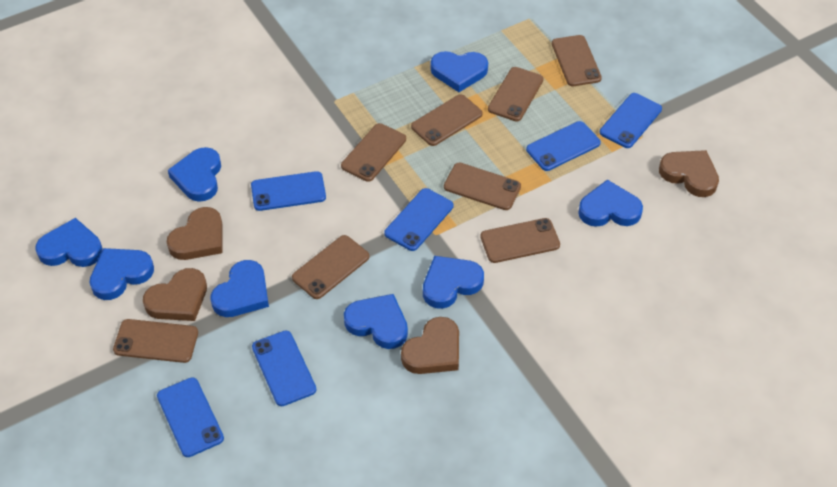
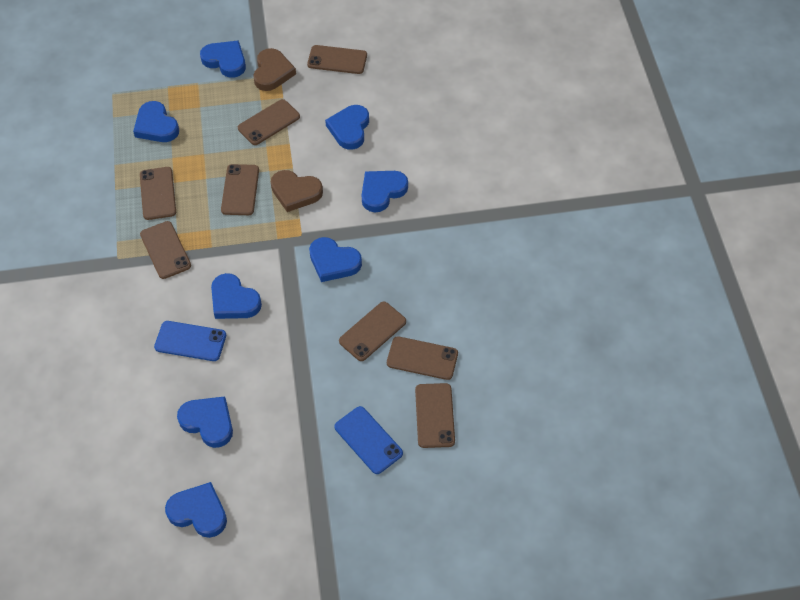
blue phone: 6 -> 2
brown heart: 4 -> 2

